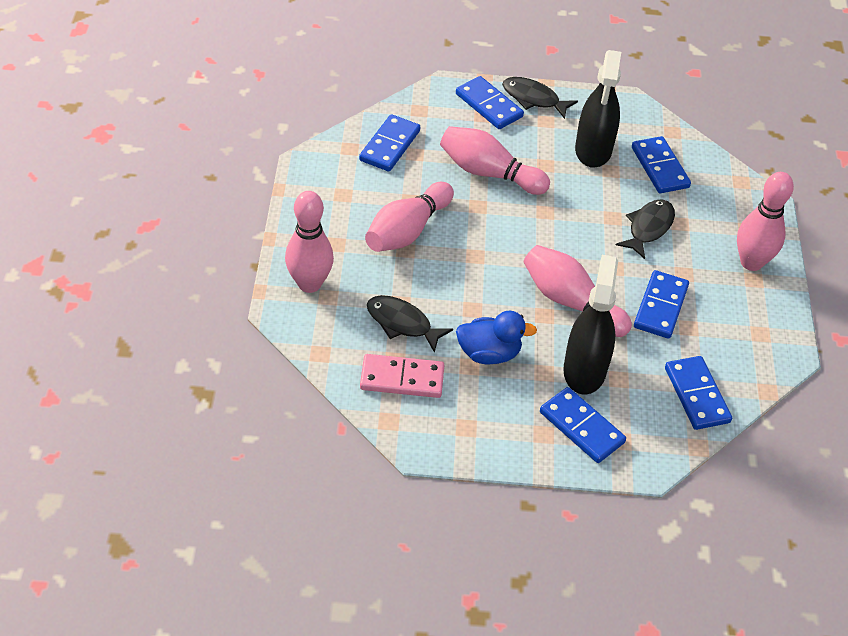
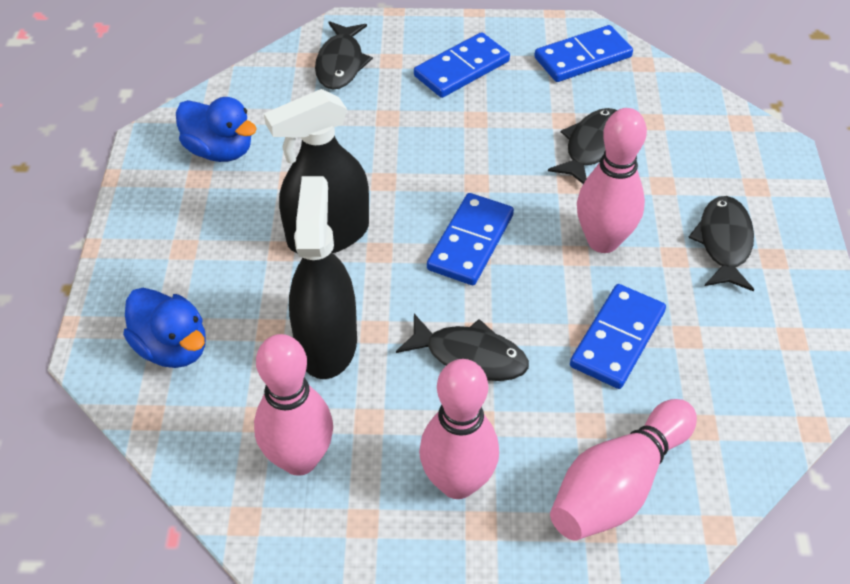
black fish: 3 -> 4
blue domino: 6 -> 4
blue duck: 1 -> 2
pink bowling pin: 5 -> 4
pink domino: 1 -> 0

